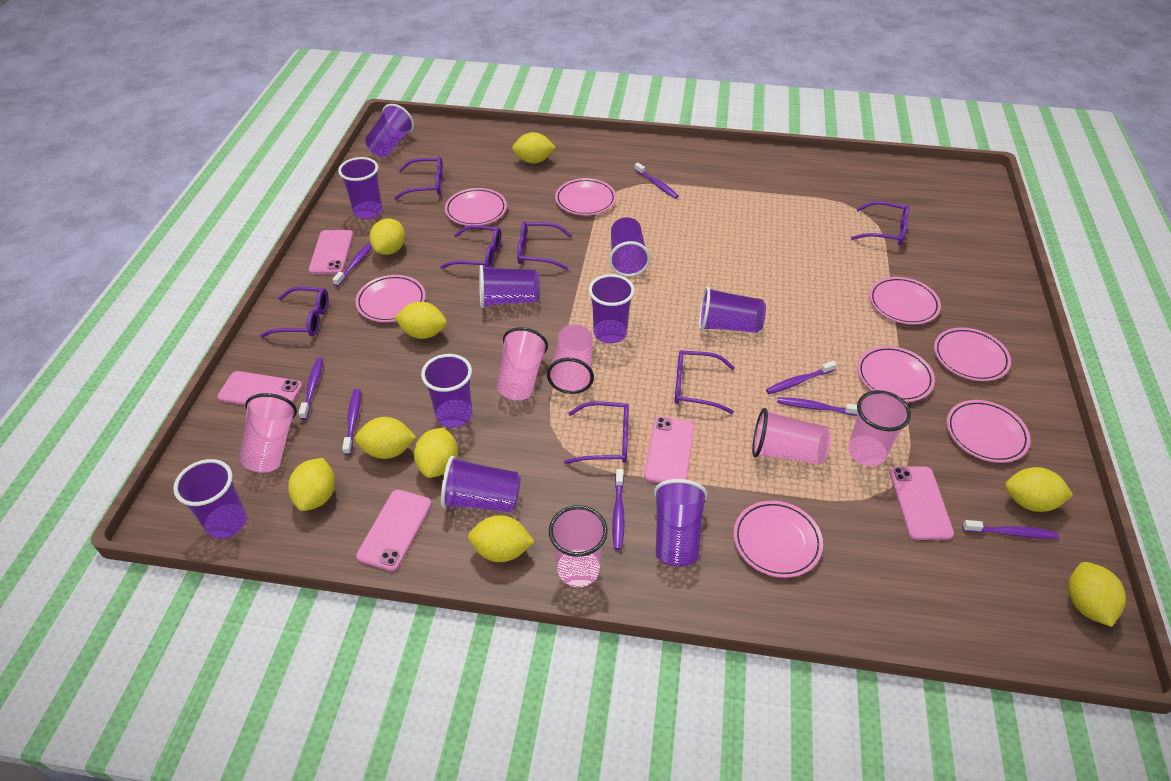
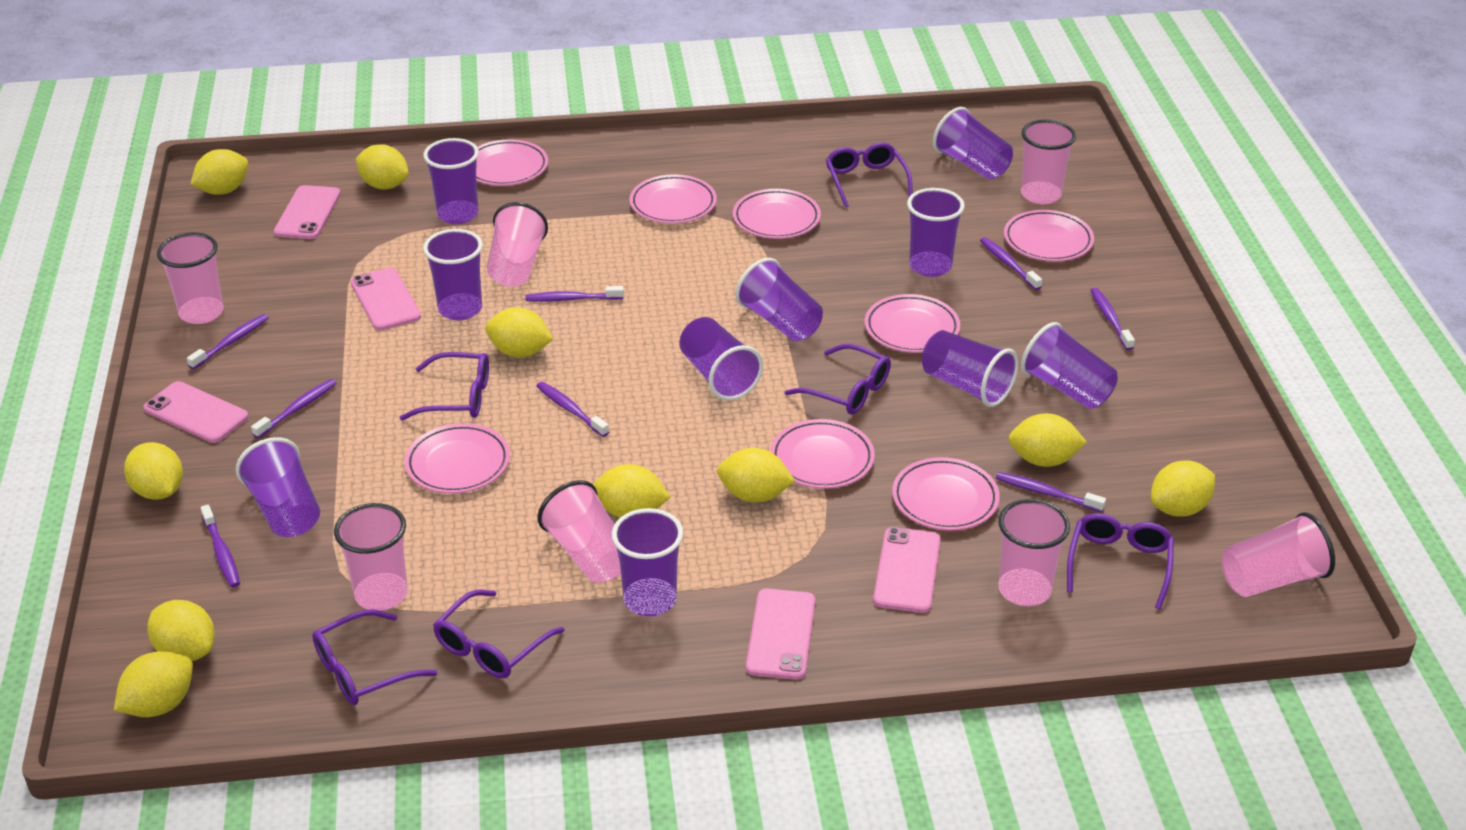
pink cup: 6 -> 7
purple glasses: 7 -> 6
yellow lemon: 9 -> 10

